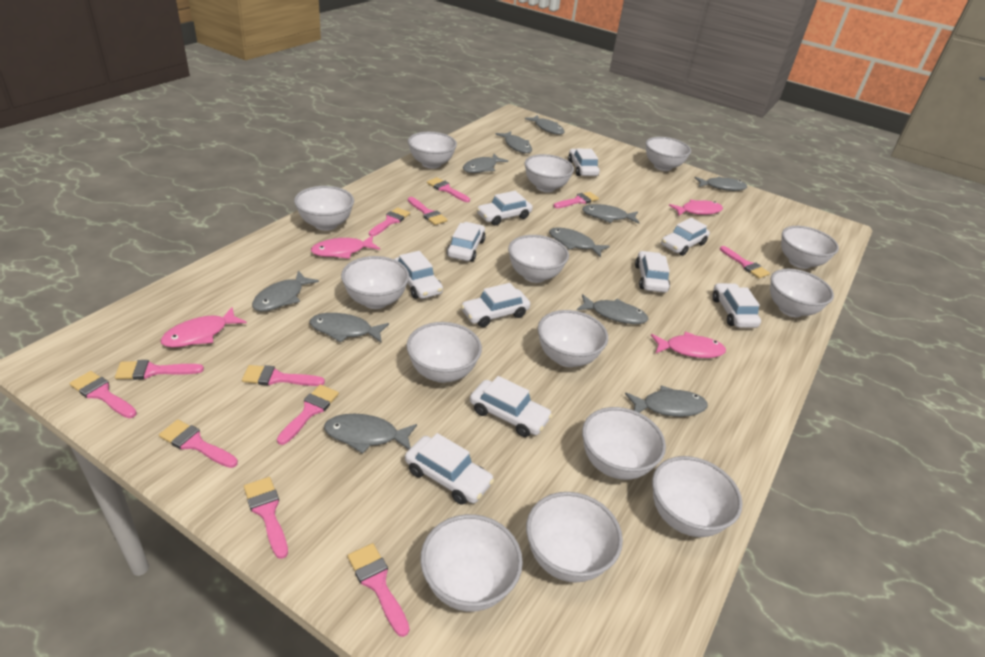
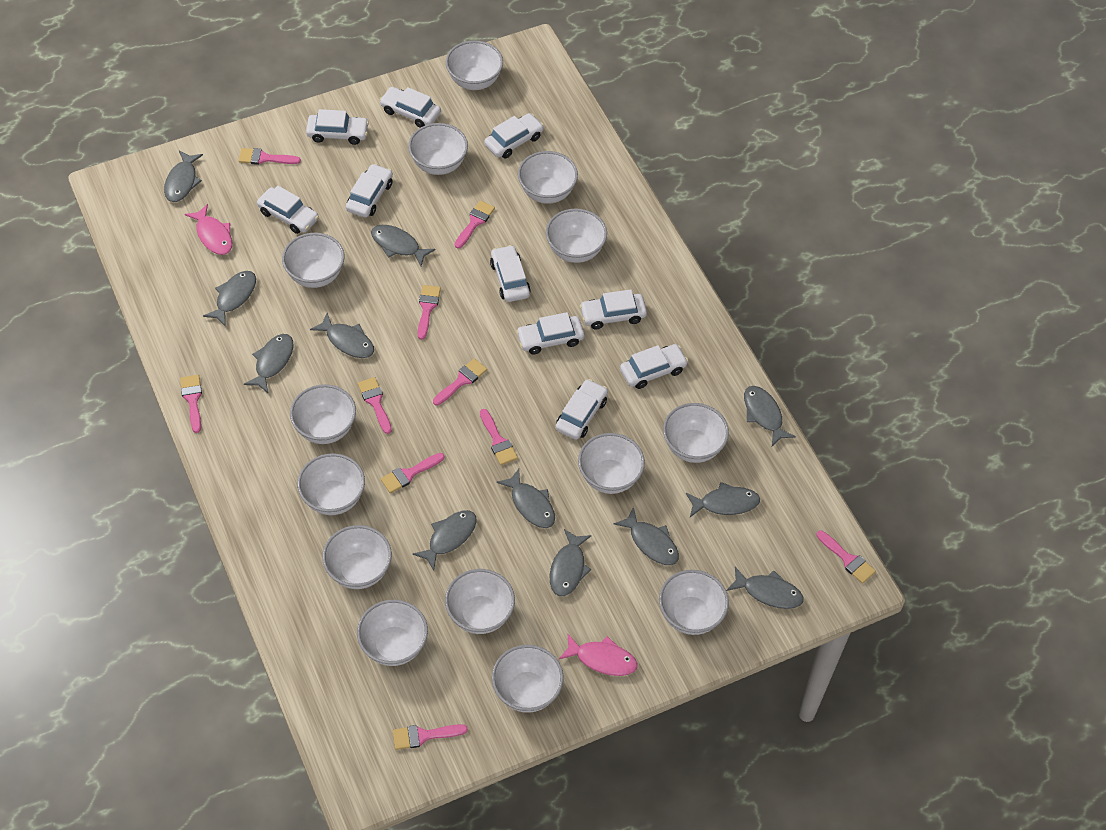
grey fish: 11 -> 12
pink brush: 12 -> 10
pink fish: 4 -> 2

